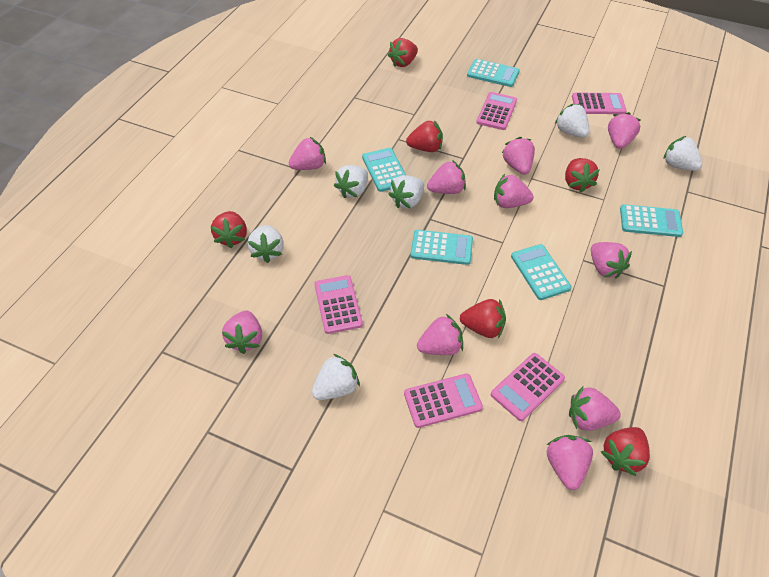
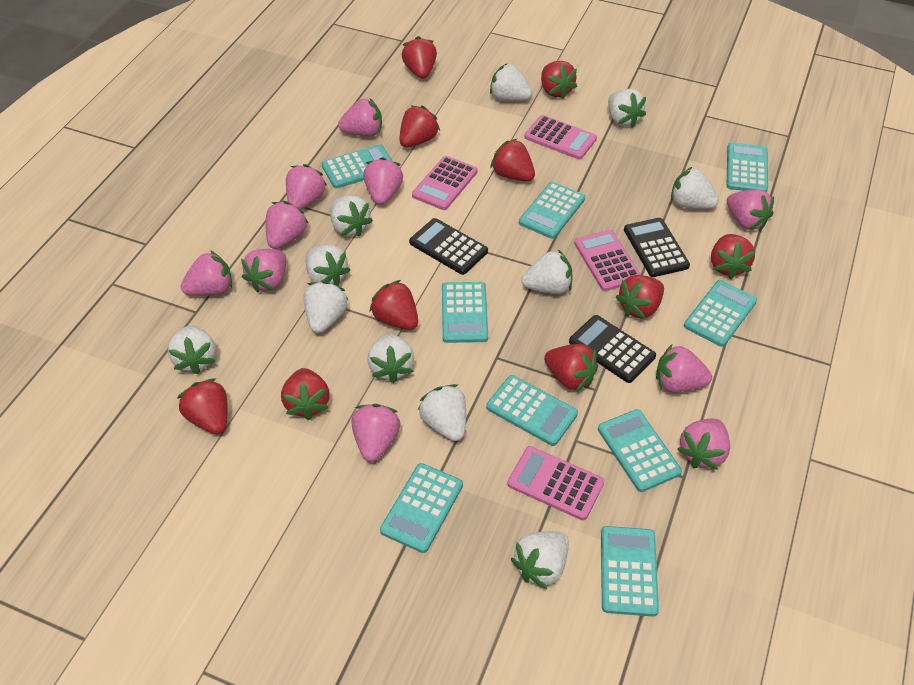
black calculator: 0 -> 3
pink calculator: 5 -> 4
red strawberry: 6 -> 10
turquoise calculator: 5 -> 9
white strawberry: 6 -> 11

